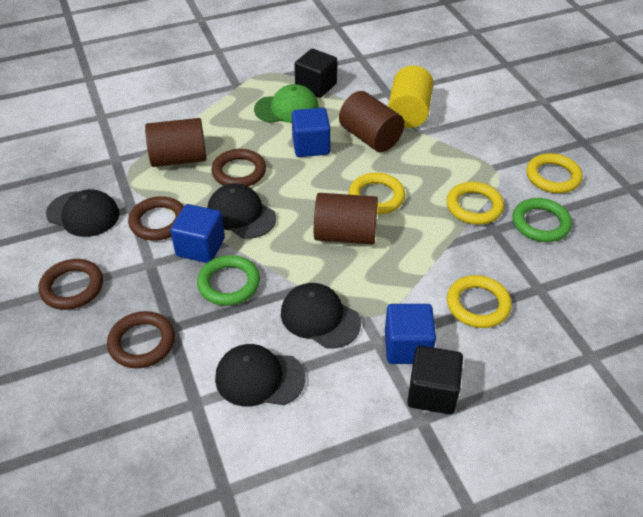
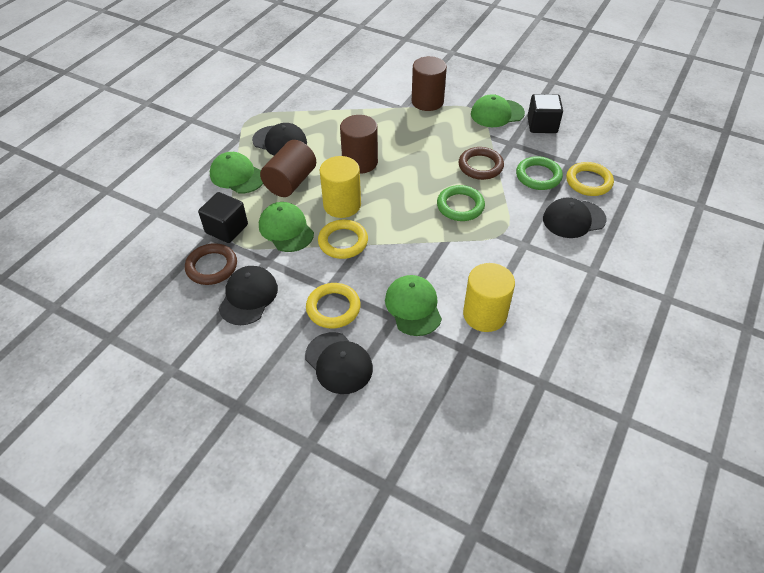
blue cube: 3 -> 0
brown ring: 4 -> 2
green cap: 1 -> 4
yellow cylinder: 1 -> 2
yellow ring: 4 -> 3

